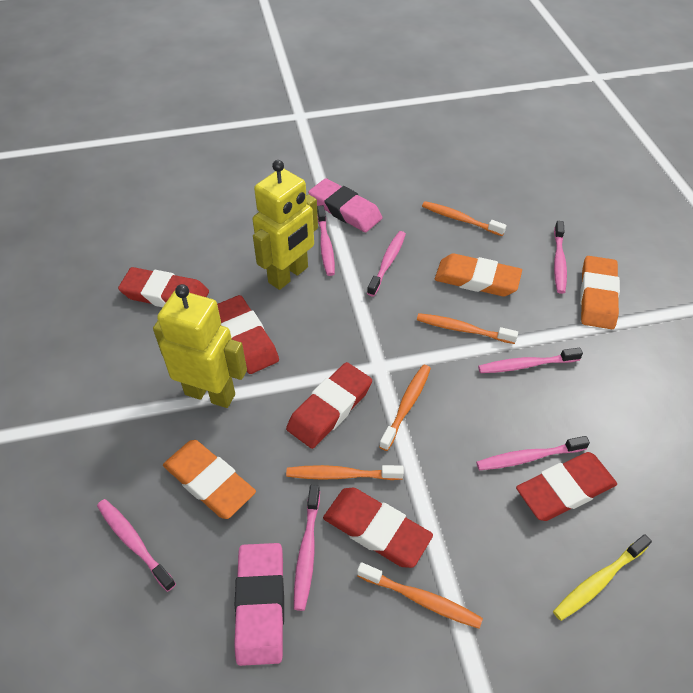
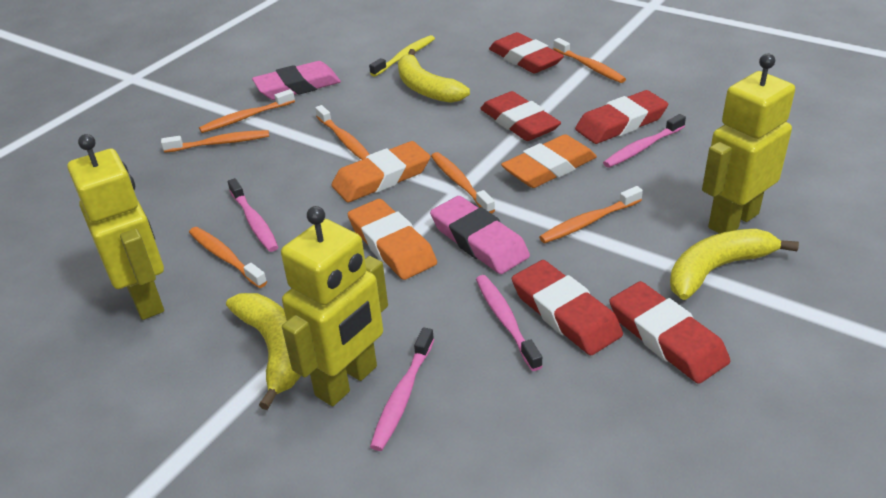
orange toothbrush: 5 -> 7
pink toothbrush: 7 -> 4
yellow banana: 0 -> 3
yellow robot: 2 -> 3

